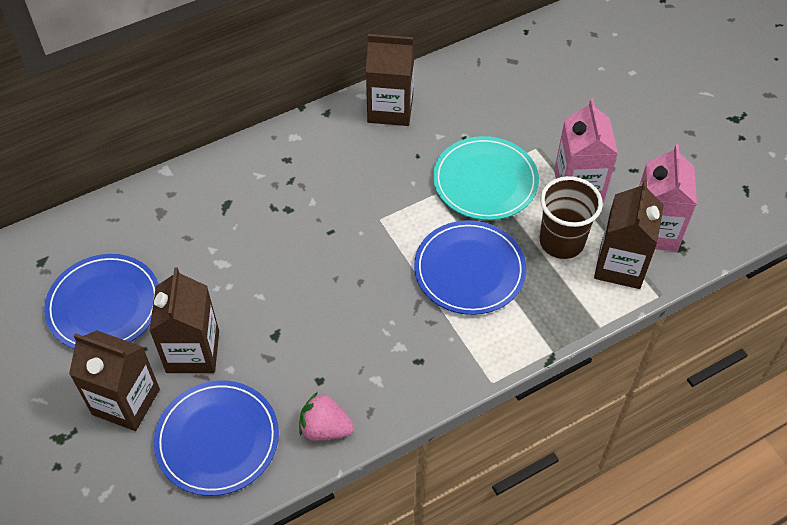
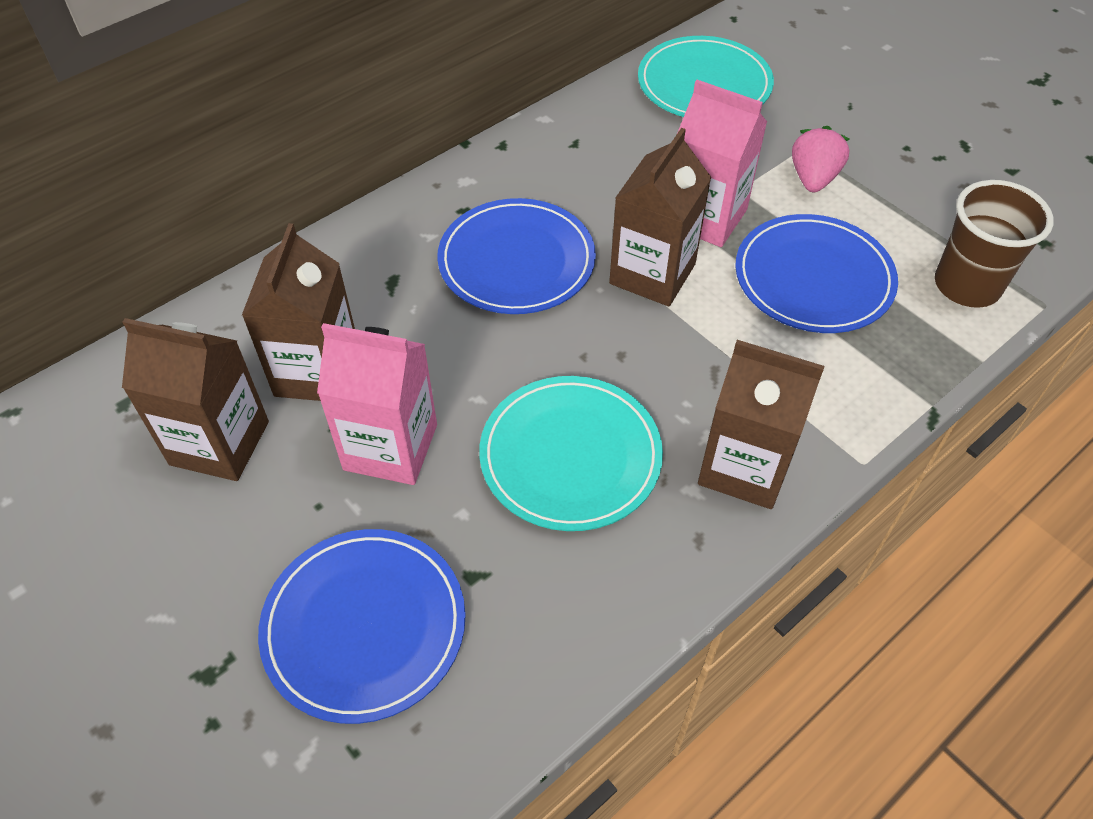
turquoise plate: 1 -> 2

